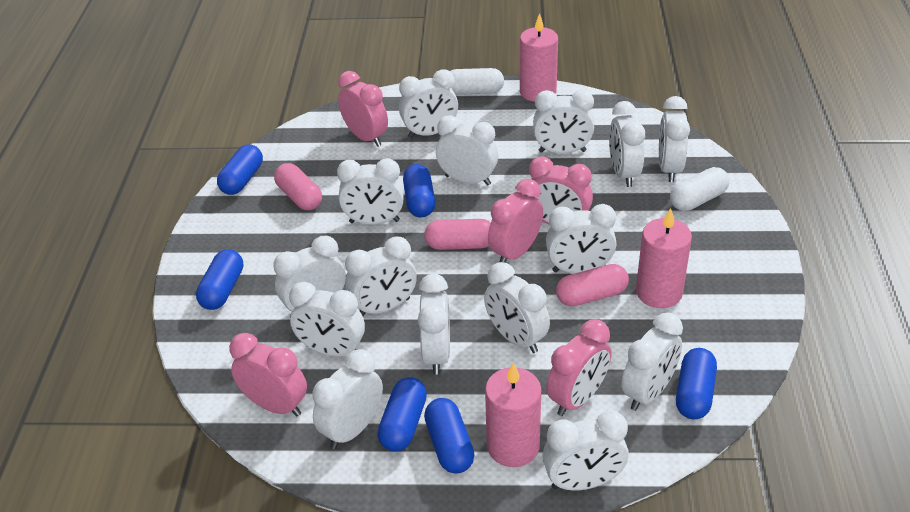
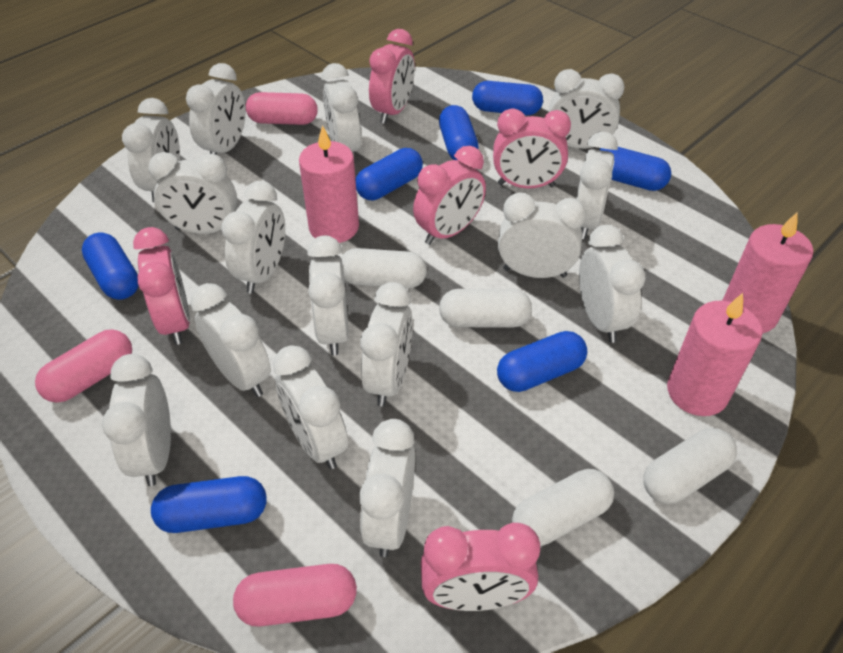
blue capsule: 6 -> 7
white capsule: 2 -> 4

